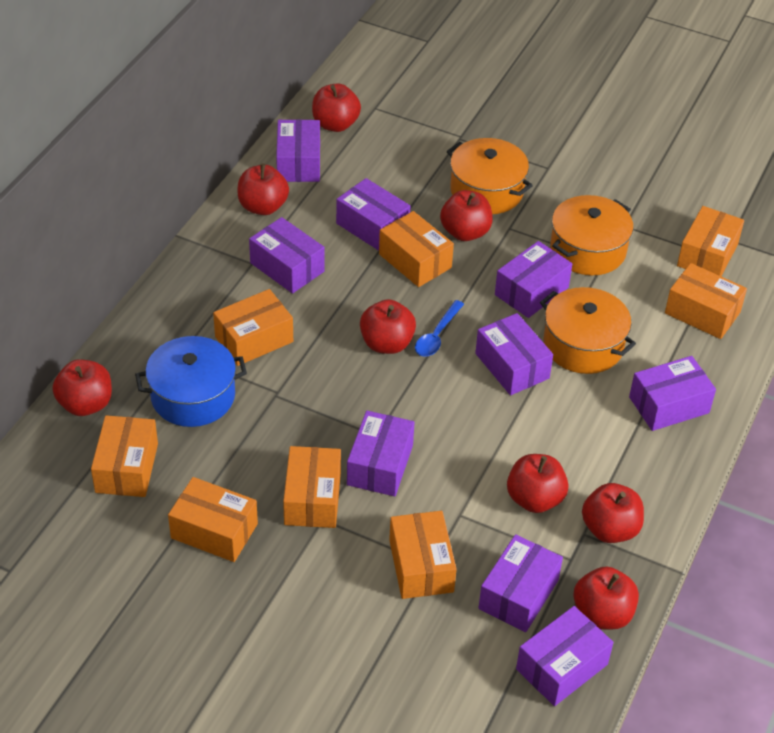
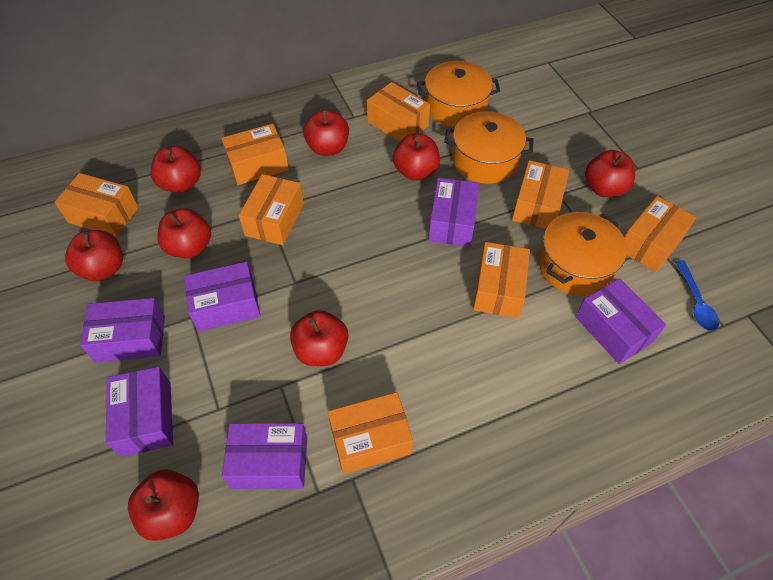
blue pot: 1 -> 0
purple box: 9 -> 6

